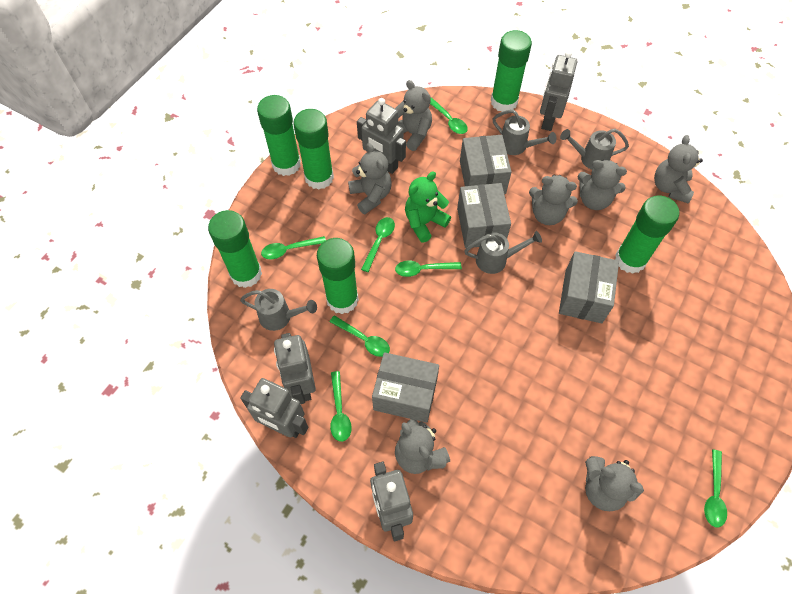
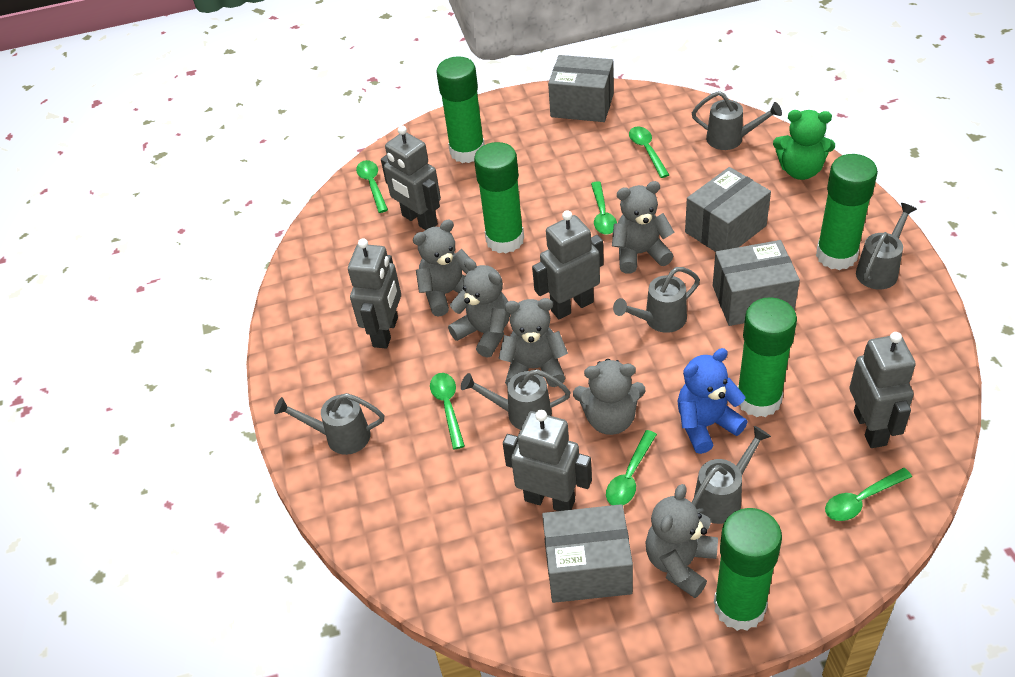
blue teddy bear: 0 -> 1
green glue stick: 6 -> 5
green spoon: 7 -> 6
grey teddy bear: 7 -> 6
grey watering can: 4 -> 6

